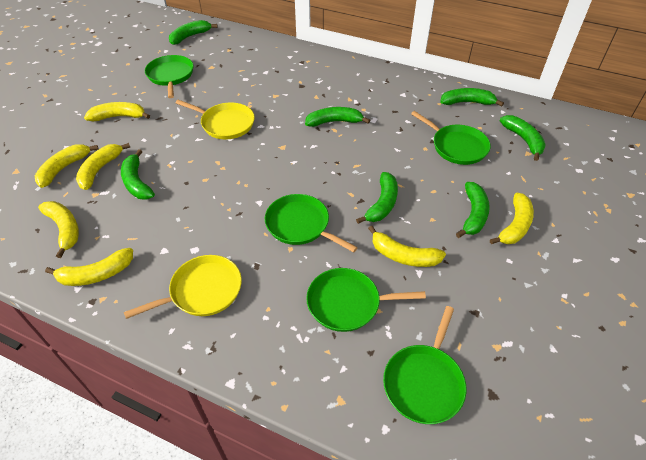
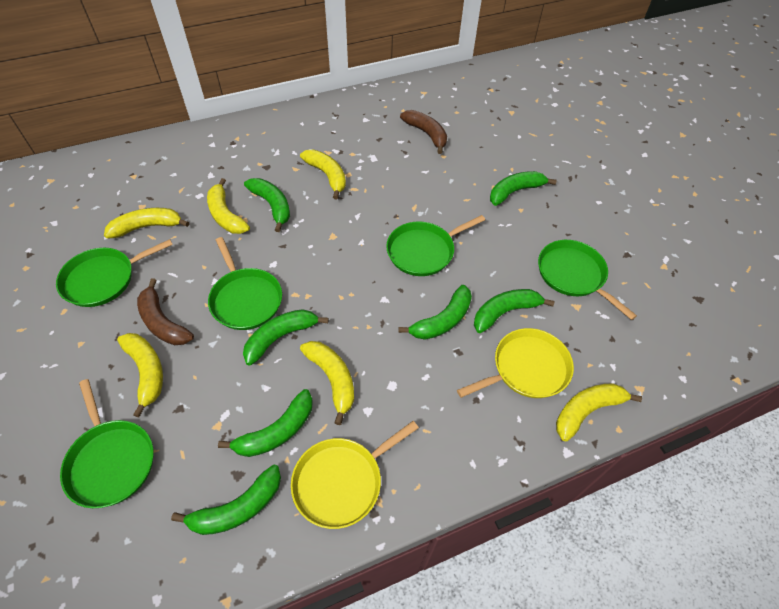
brown banana: 0 -> 2
yellow banana: 7 -> 6

